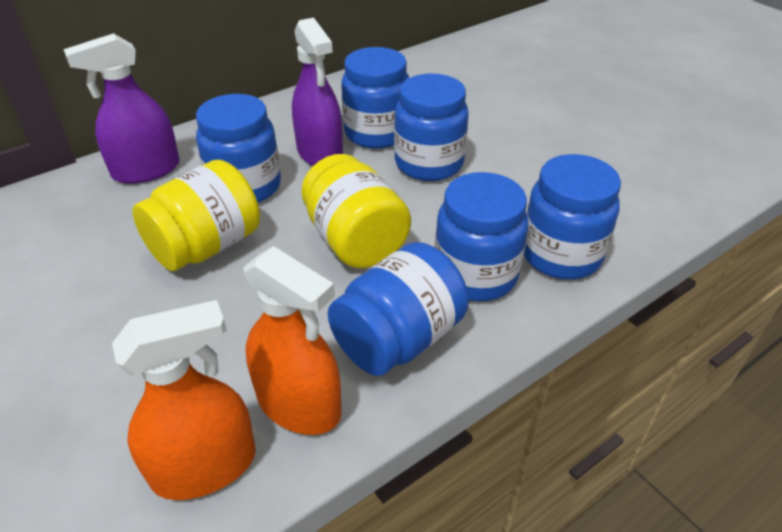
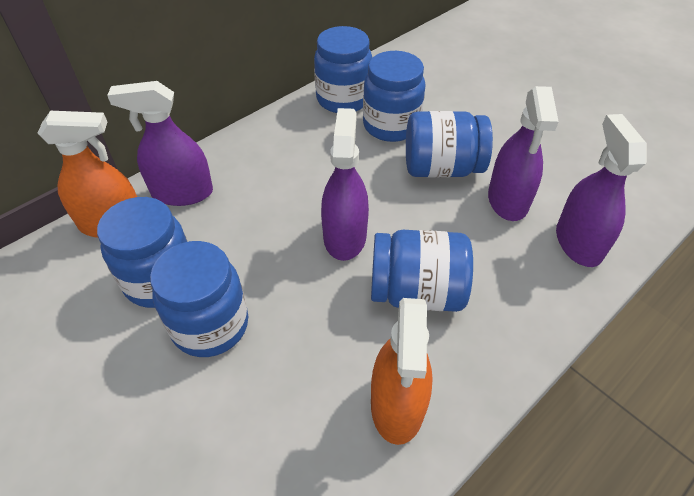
purple spray bottle: 2 -> 4
yellow jar: 2 -> 0

